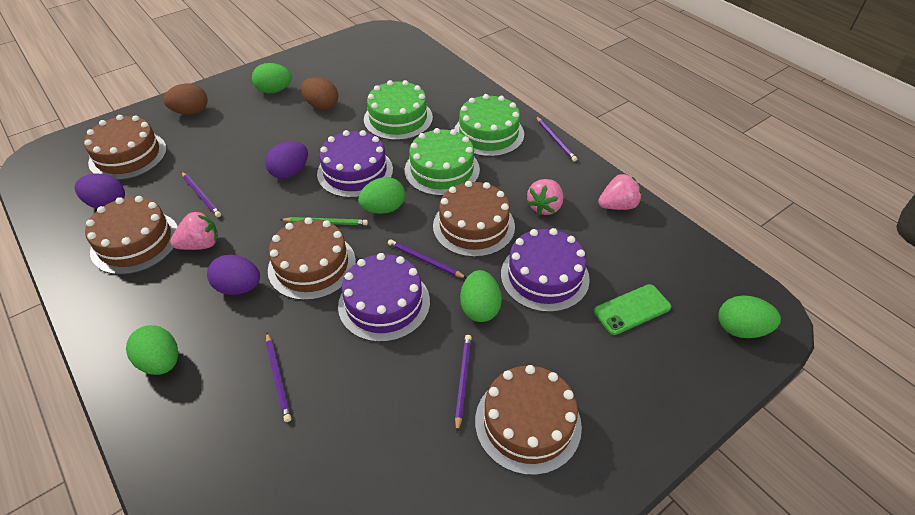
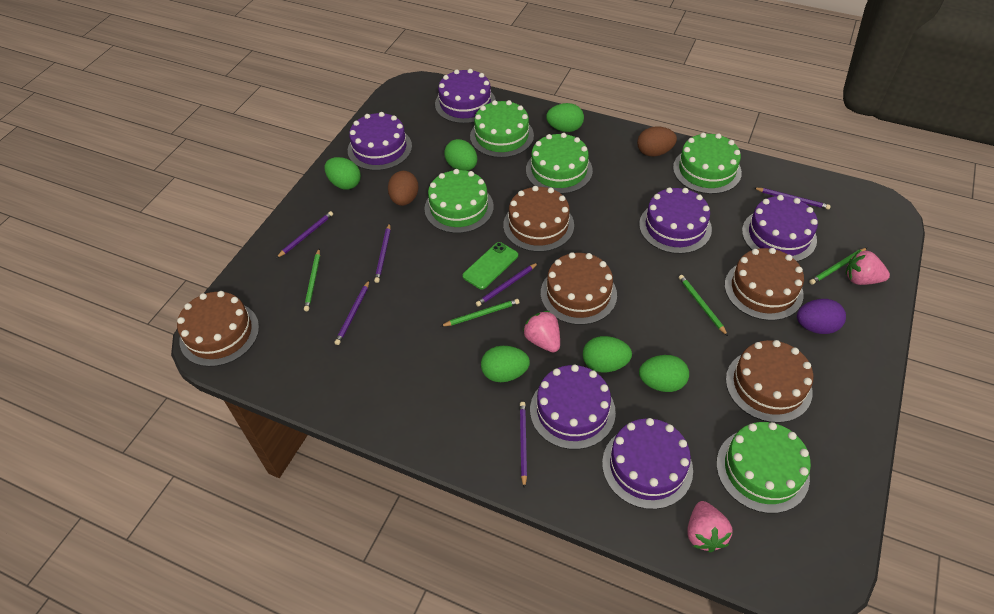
green cake: 3 -> 5
green egg: 5 -> 6
green pencil: 1 -> 4
purple cake: 3 -> 6
purple egg: 3 -> 1
purple pencil: 5 -> 6

